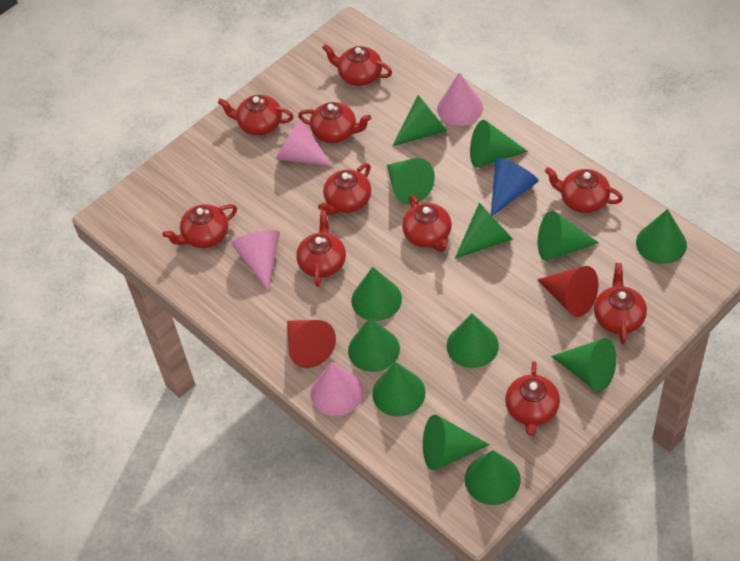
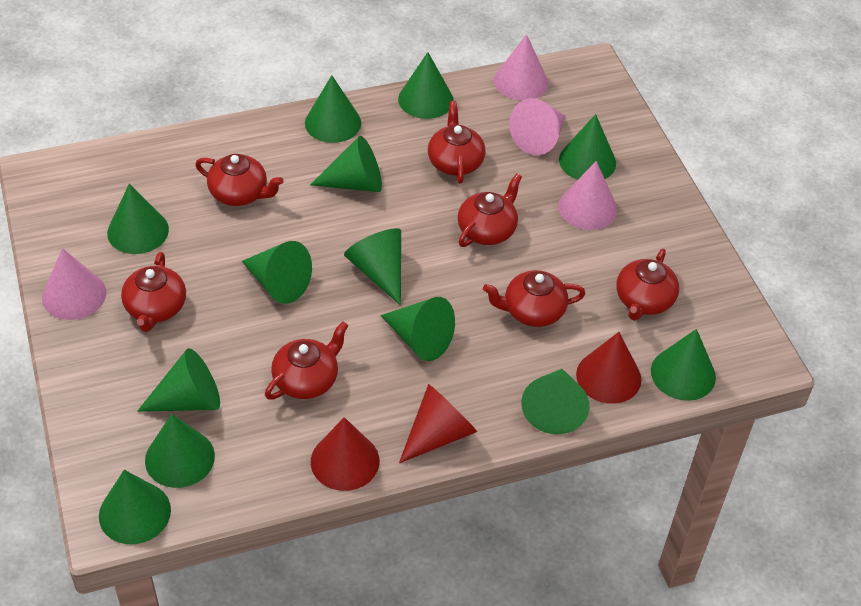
blue cone: 1 -> 0
red cone: 2 -> 3
red teapot: 10 -> 7

